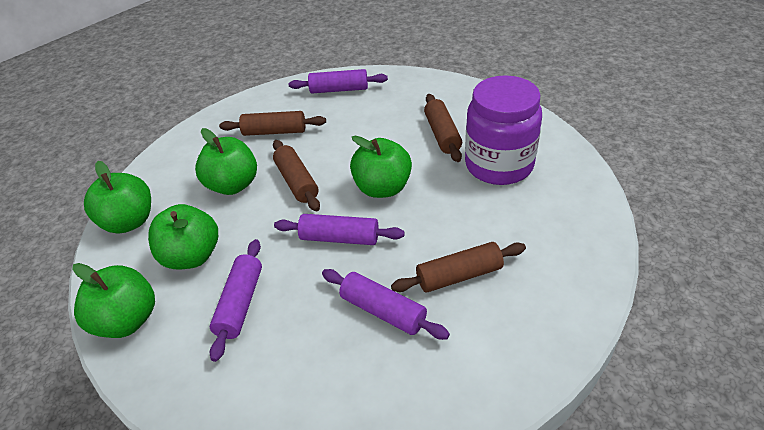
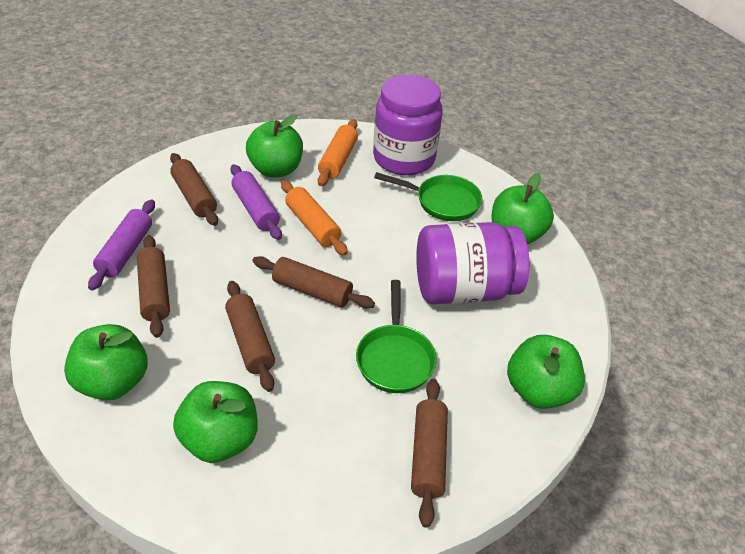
brown rolling pin: 4 -> 5
green pan: 0 -> 2
orange rolling pin: 0 -> 2
purple jar: 1 -> 2
purple rolling pin: 4 -> 2

